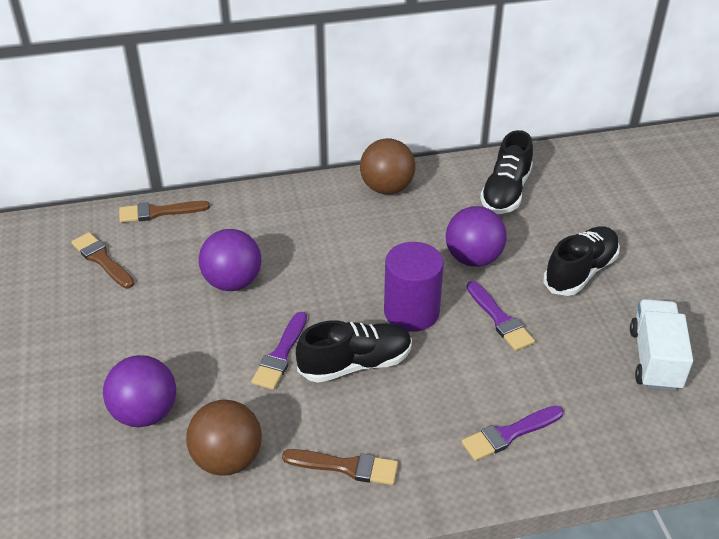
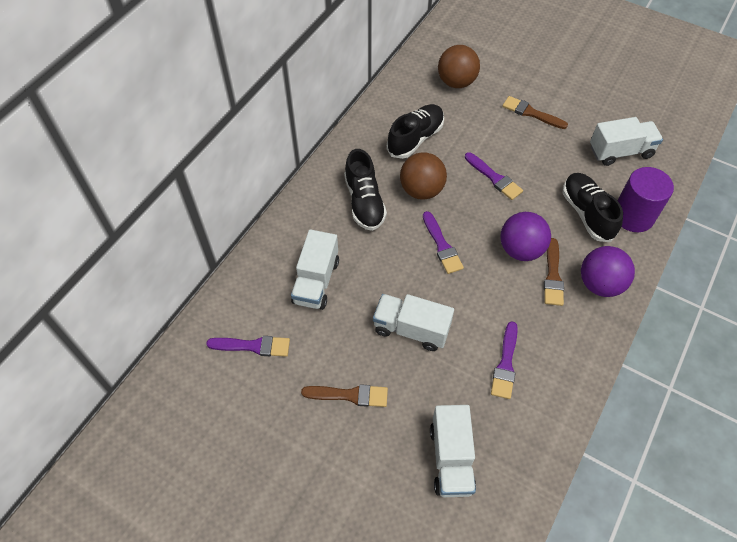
purple ball: 3 -> 2
purple brush: 3 -> 4
white truck: 1 -> 4

